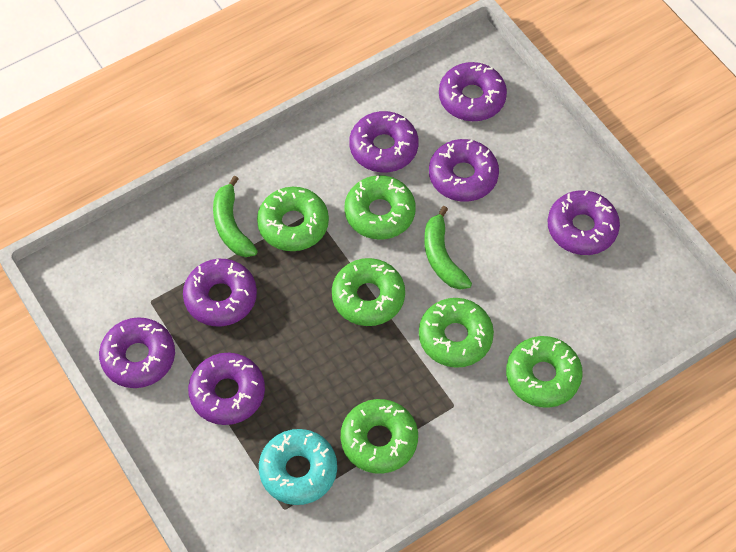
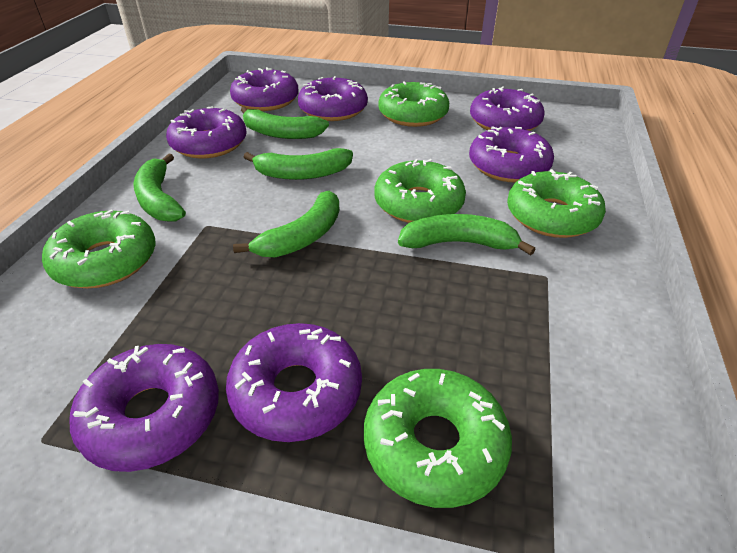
green banana: 2 -> 5
green donut: 6 -> 5
turquoise donut: 1 -> 0

